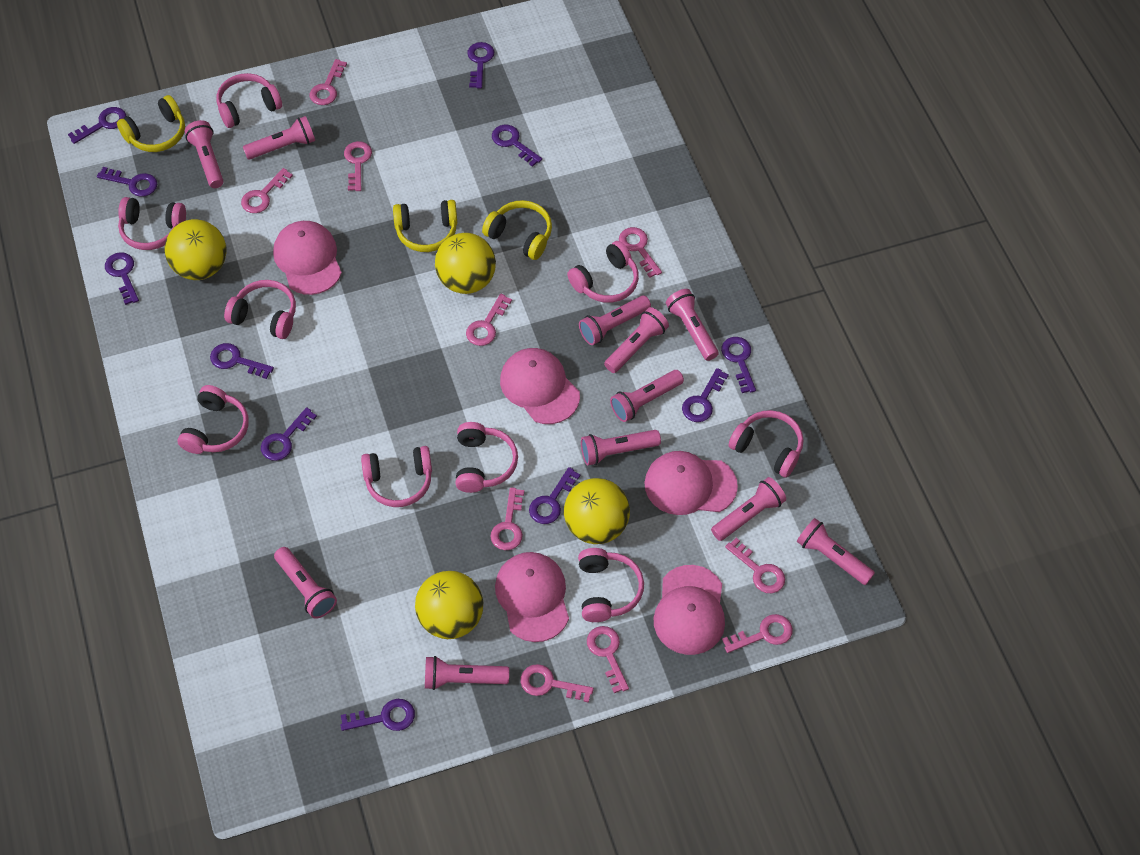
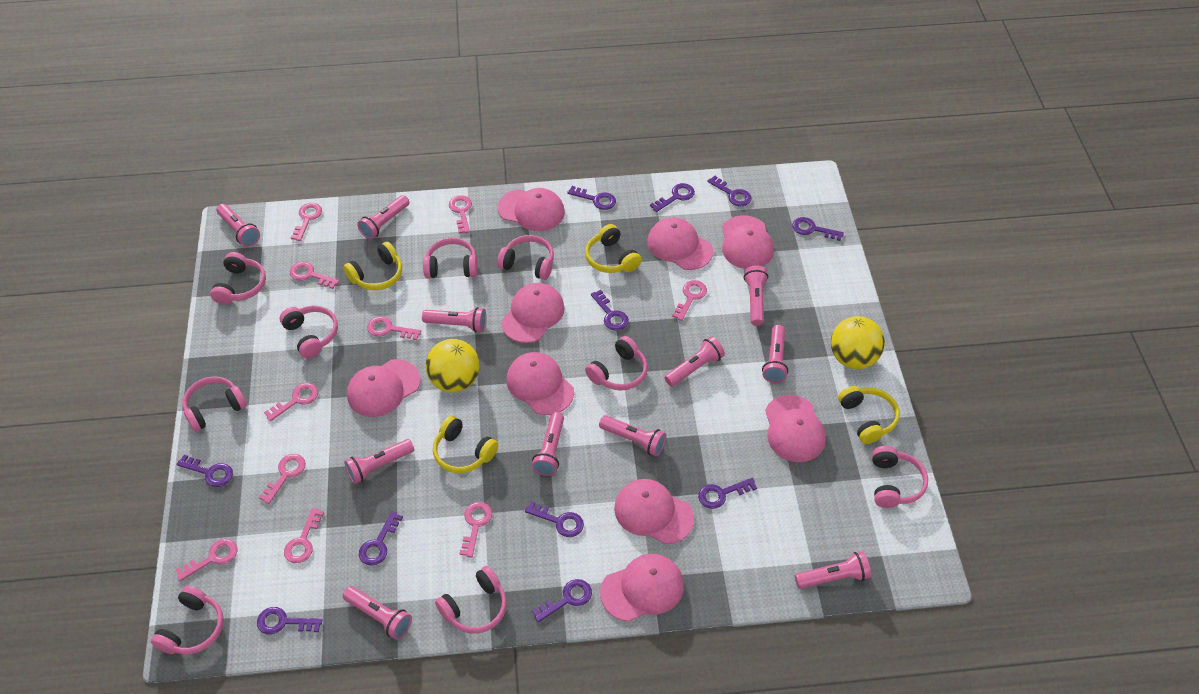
pink cap: 5 -> 9
yellow ball: 4 -> 2
yellow headphones: 3 -> 4

